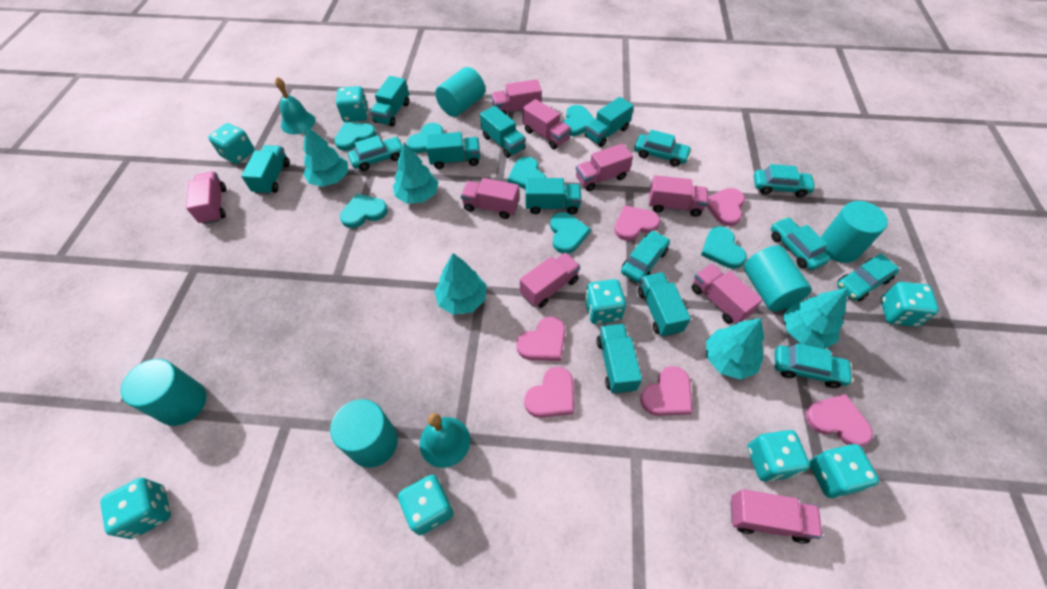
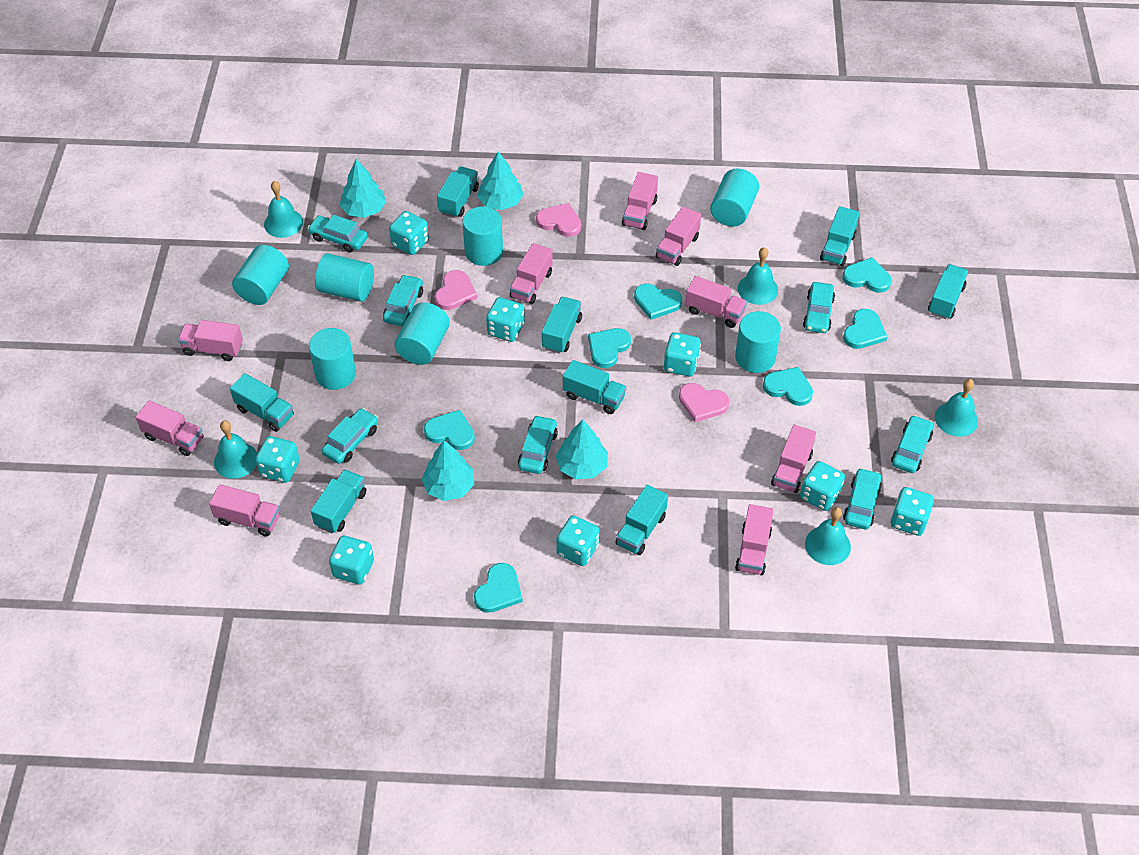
pink heart: 6 -> 3
turquoise bell: 2 -> 5
turquoise cylinder: 5 -> 7
turquoise tree: 5 -> 4

